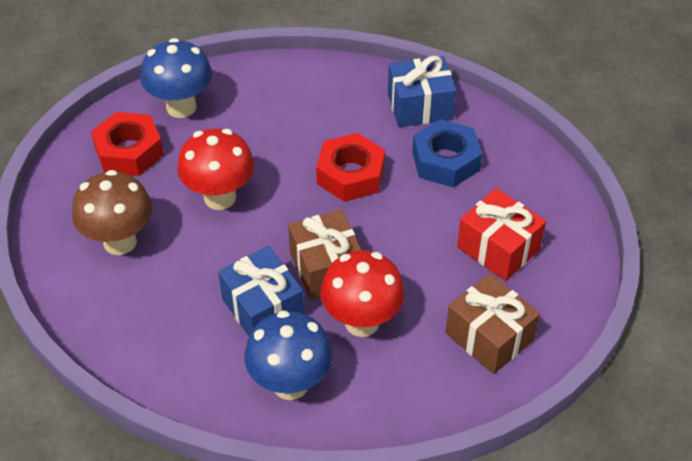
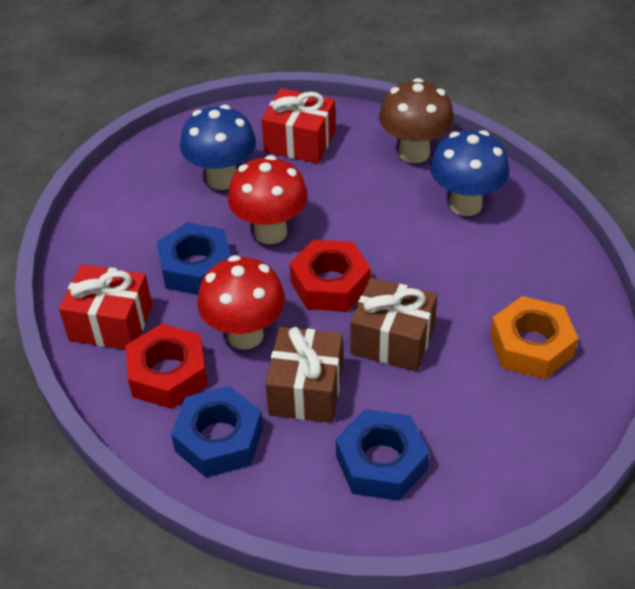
blue gift: 2 -> 0
blue nut: 1 -> 3
orange nut: 0 -> 1
red gift: 1 -> 2

